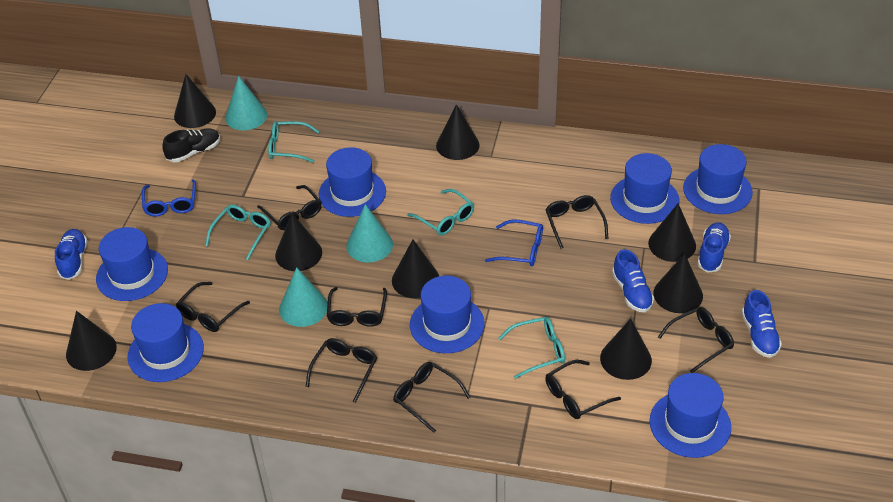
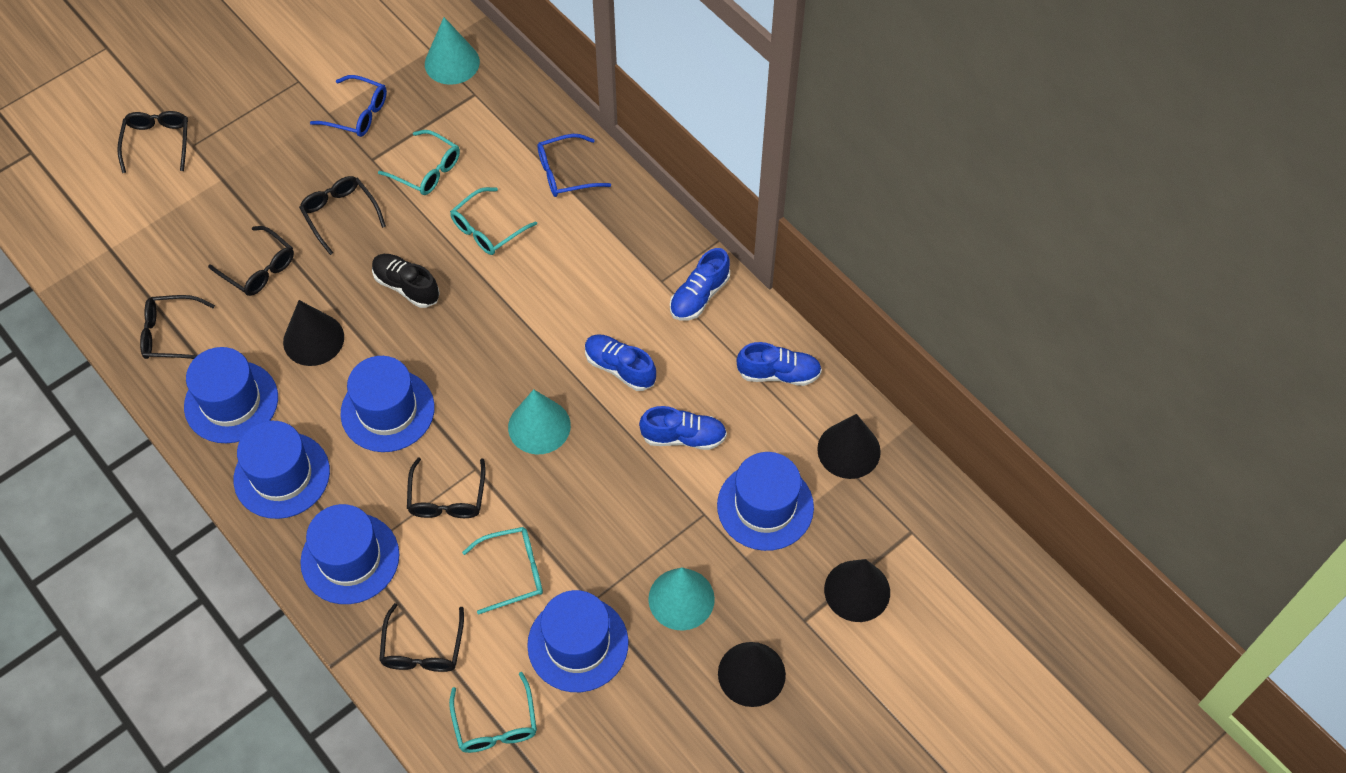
black cone: 8 -> 4
black glasses: 8 -> 6
blue hat: 7 -> 6

